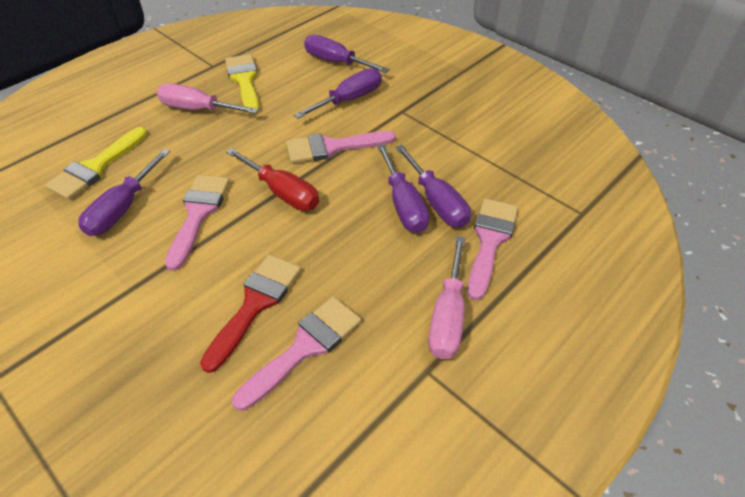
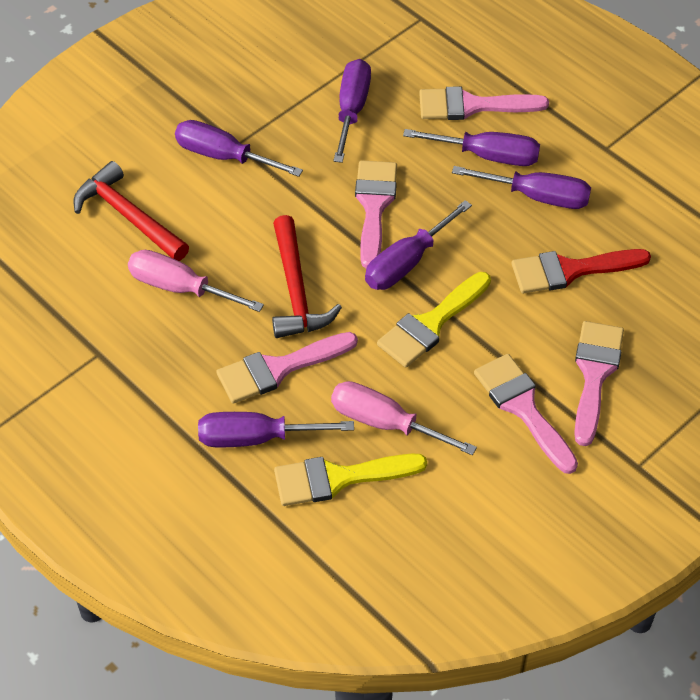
pink brush: 4 -> 5
purple screwdriver: 5 -> 6
red hammer: 0 -> 2
red screwdriver: 1 -> 0

